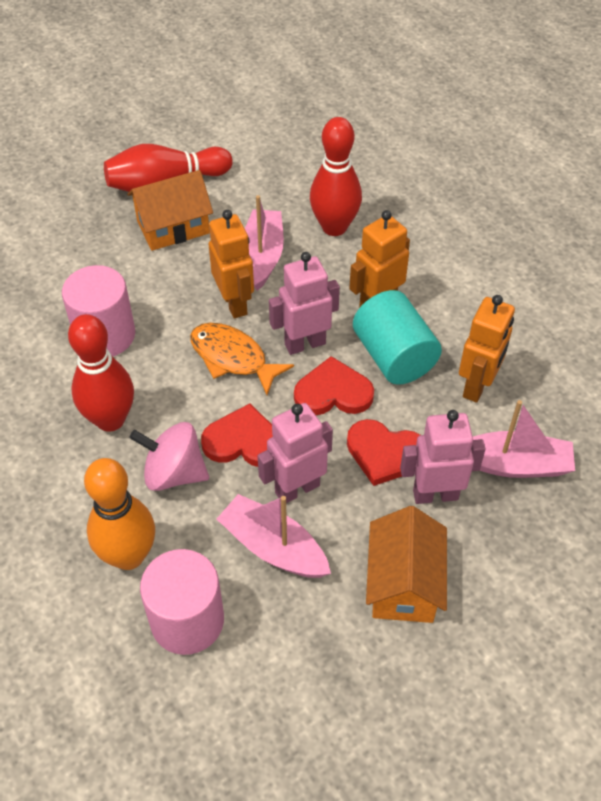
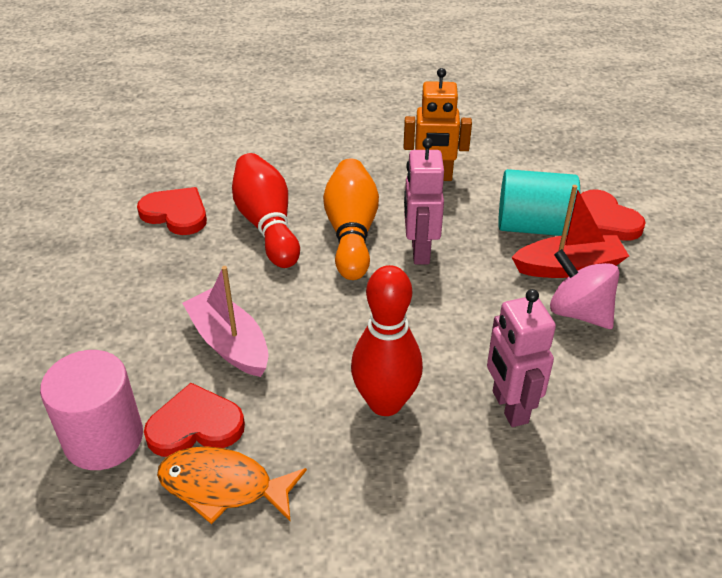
orange house: 2 -> 0
orange robot: 3 -> 1
pink boat: 3 -> 1
pink cylinder: 2 -> 1
pink robot: 3 -> 2
red boat: 0 -> 1
red bowling pin: 3 -> 2

